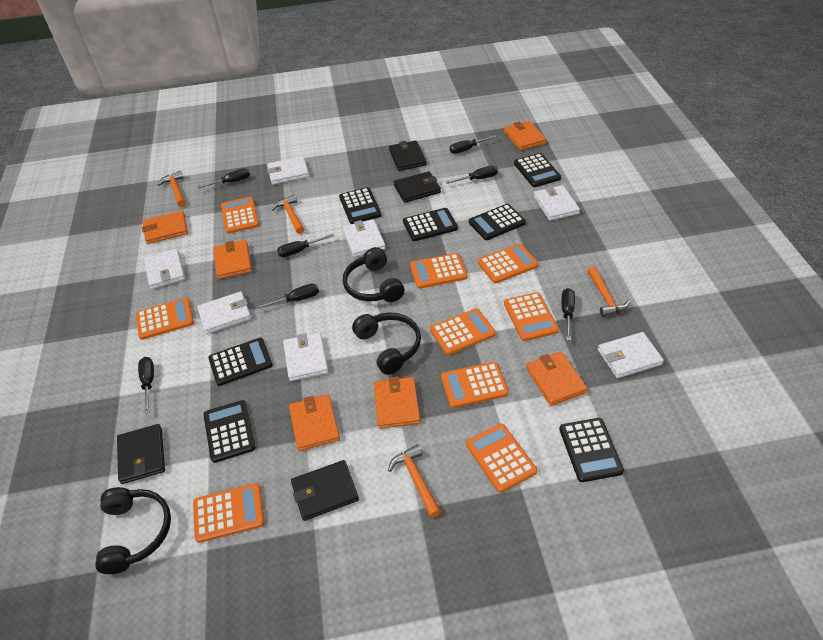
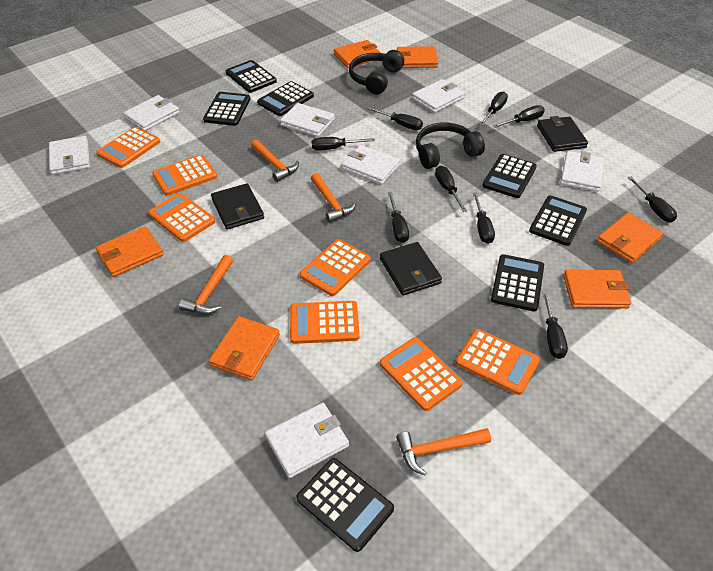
black headphones: 3 -> 2
black screwdriver: 7 -> 9
black wallet: 4 -> 3
orange calculator: 9 -> 7

